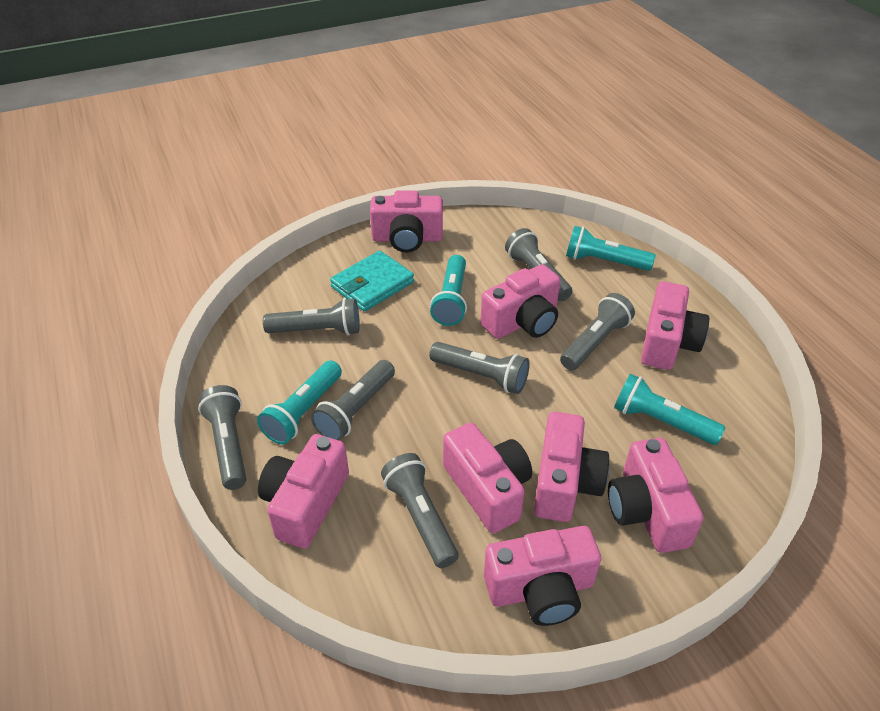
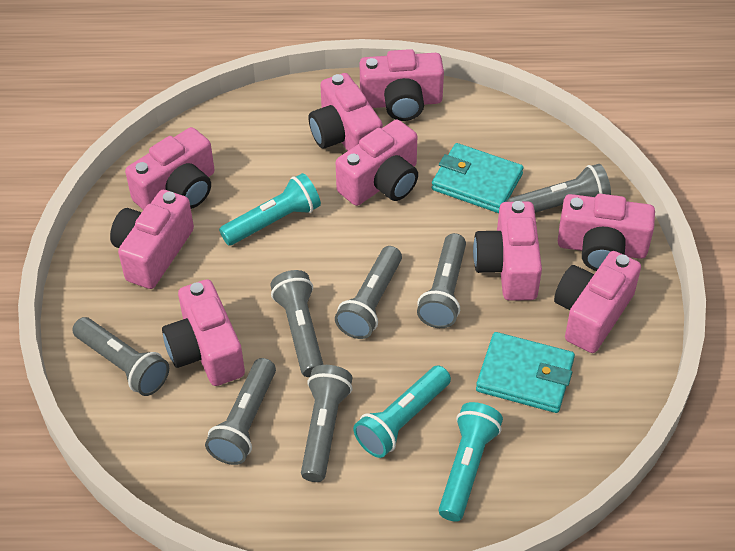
pink camera: 8 -> 9
turquoise flashlight: 4 -> 3
turquoise wallet: 1 -> 2

